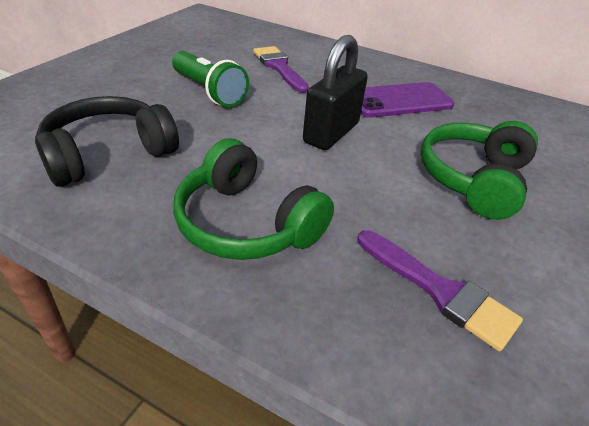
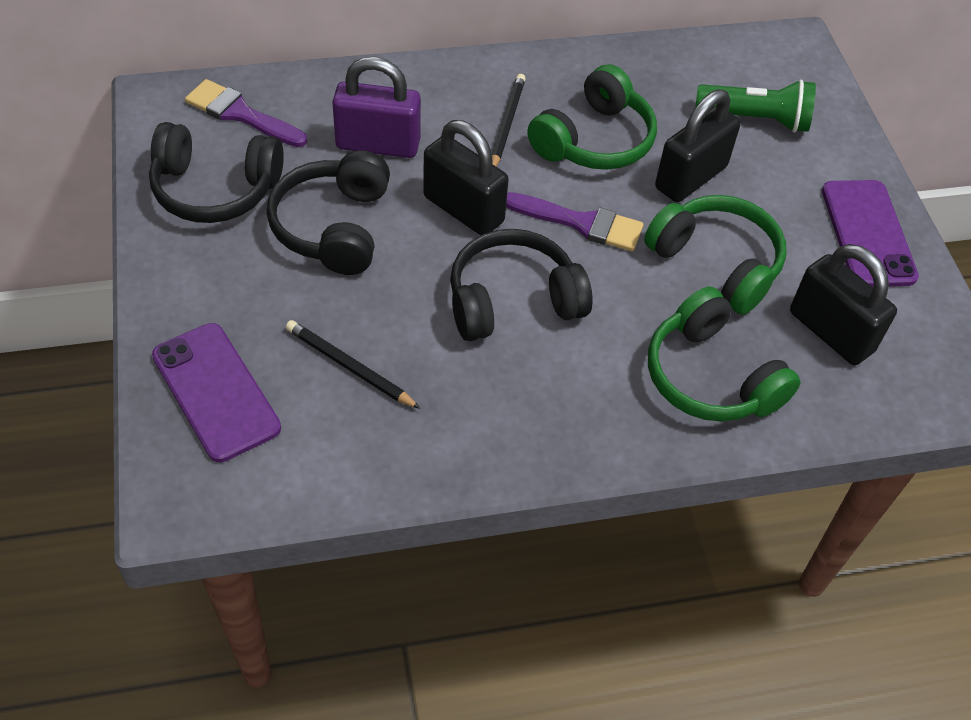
black headphones: 1 -> 3
black padlock: 1 -> 3
black pencil: 0 -> 2
green headphones: 2 -> 3
purple padlock: 0 -> 1
purple phone: 1 -> 2

